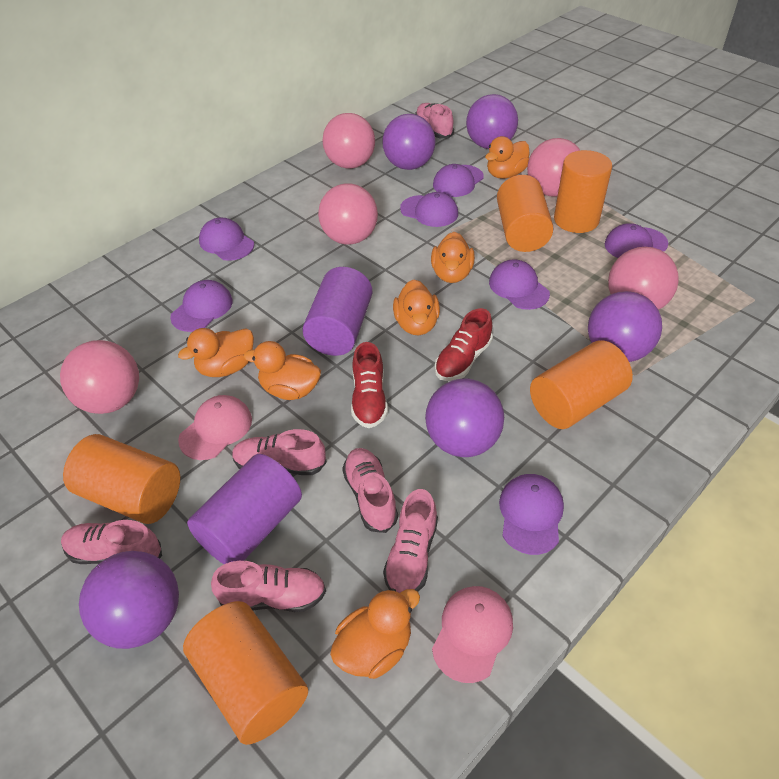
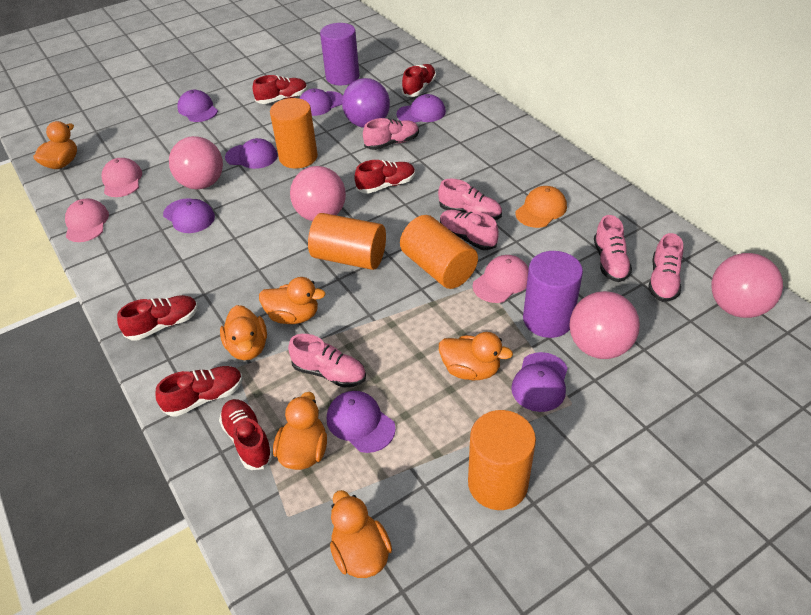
orange cap: 0 -> 1
orange cylinder: 5 -> 4
pink ball: 5 -> 4
pink cap: 2 -> 3
purple ball: 5 -> 1
red shoe: 2 -> 6

